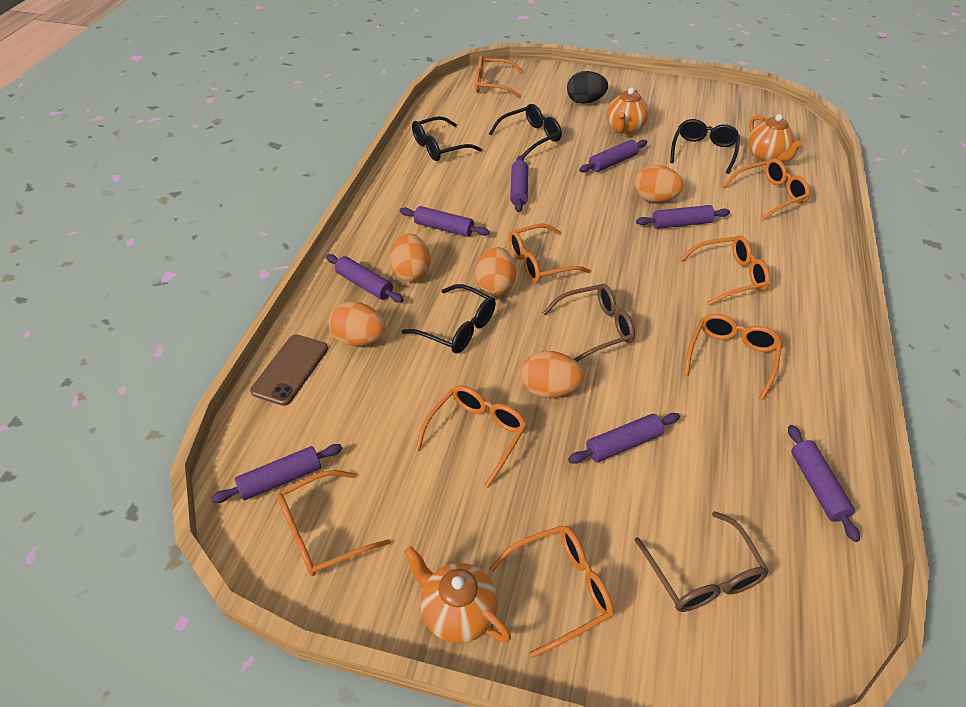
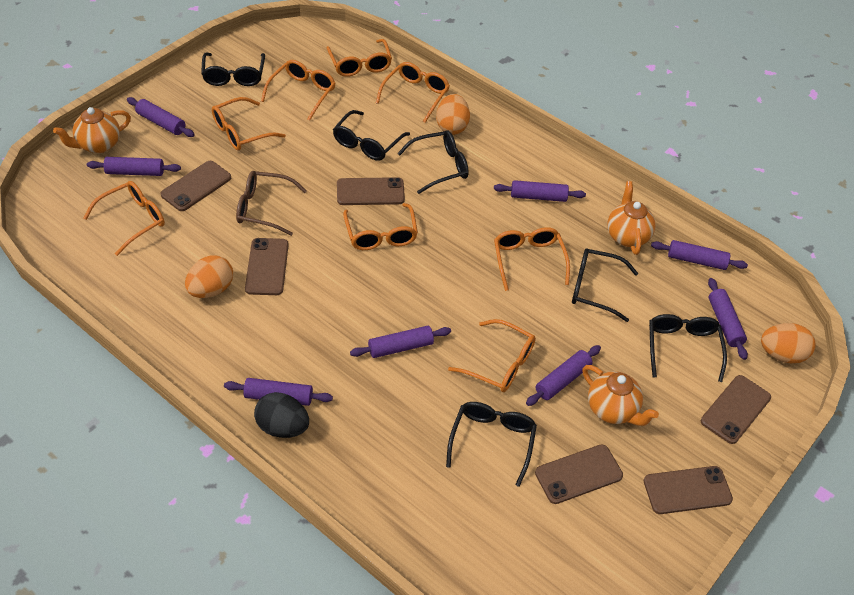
black glasses: 4 -> 6
brown glasses: 2 -> 1
brown phone: 1 -> 6
orange egg: 5 -> 3

